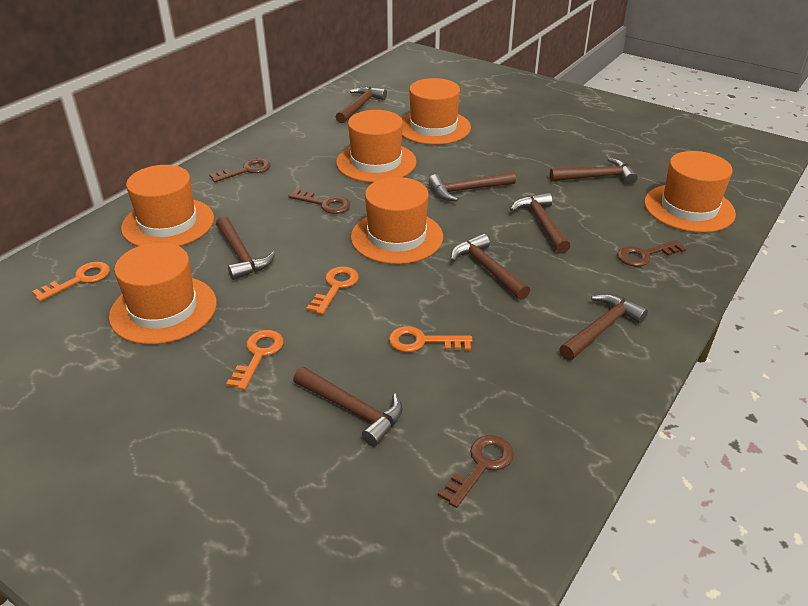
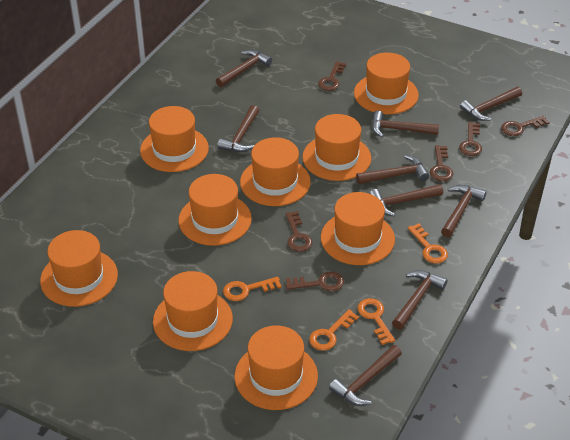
brown hammer: 8 -> 9
brown key: 4 -> 6
orange hat: 6 -> 9

